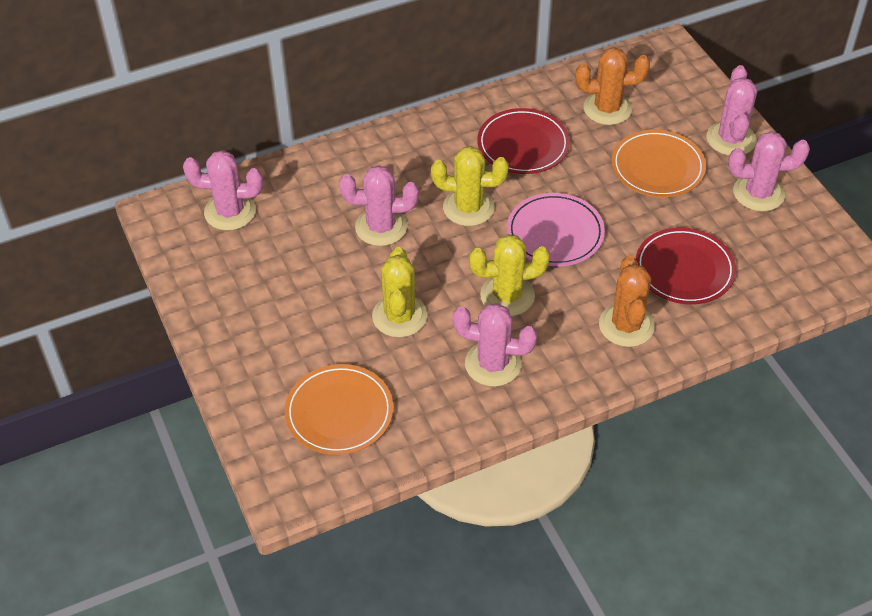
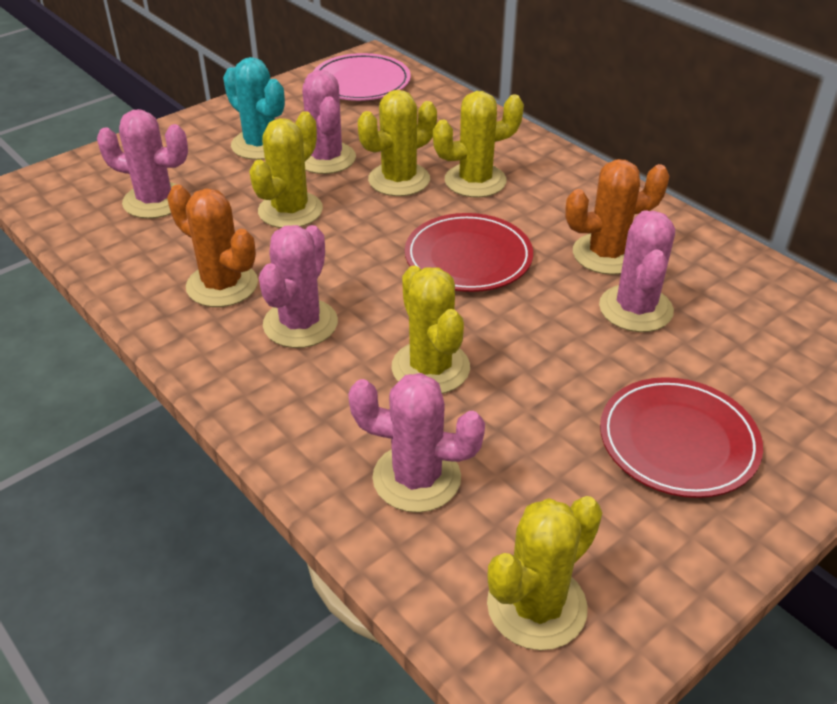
orange plate: 2 -> 0
turquoise cactus: 0 -> 1
yellow cactus: 3 -> 5

